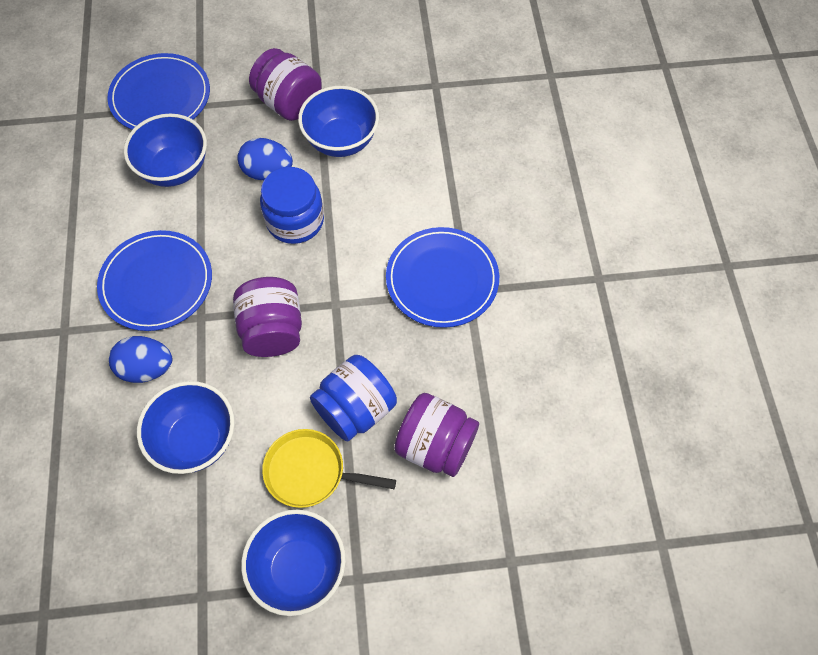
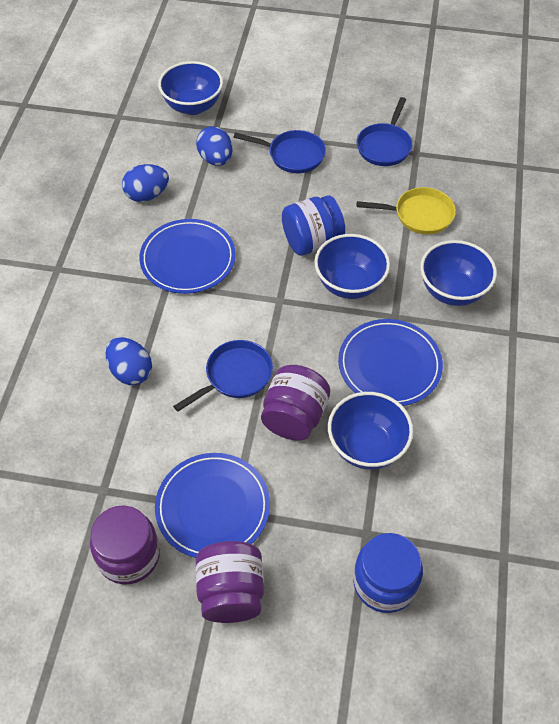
blue egg: 2 -> 3
blue pan: 0 -> 3

